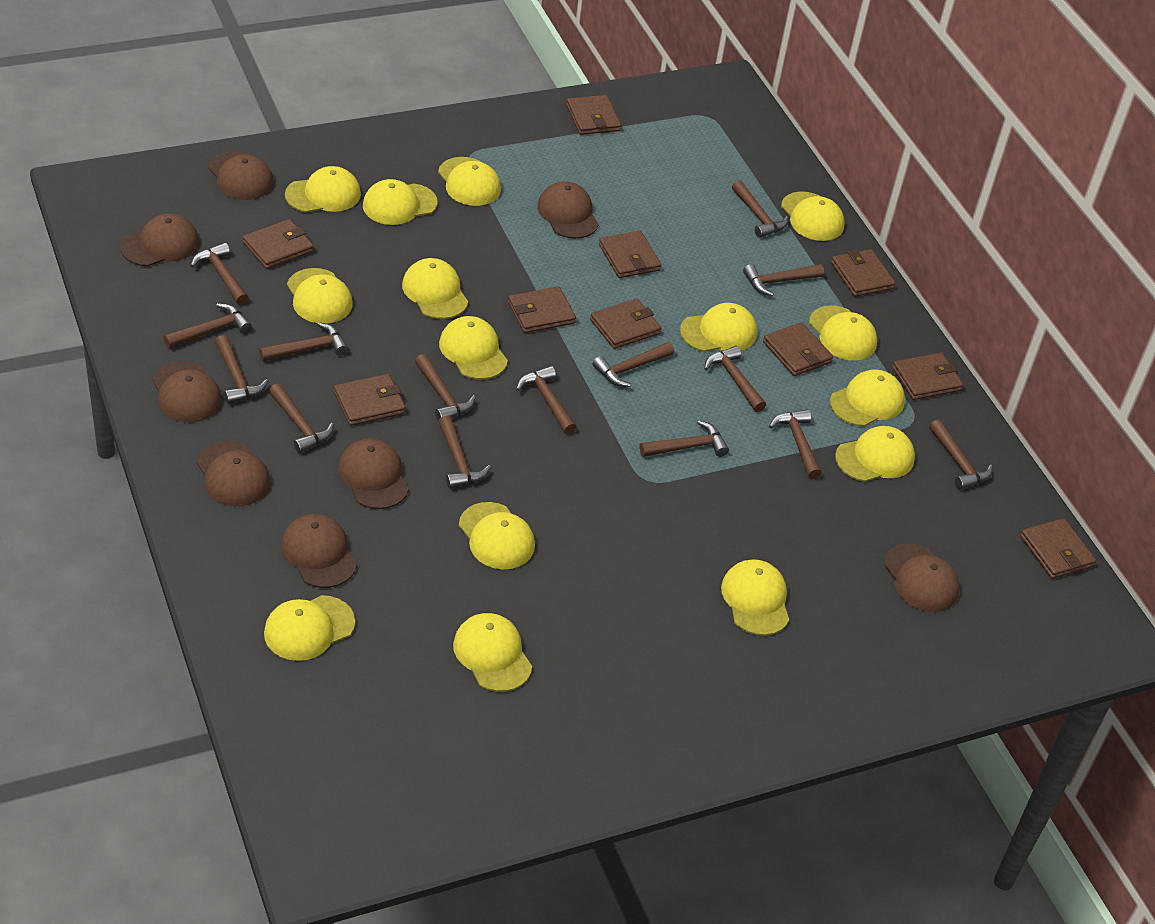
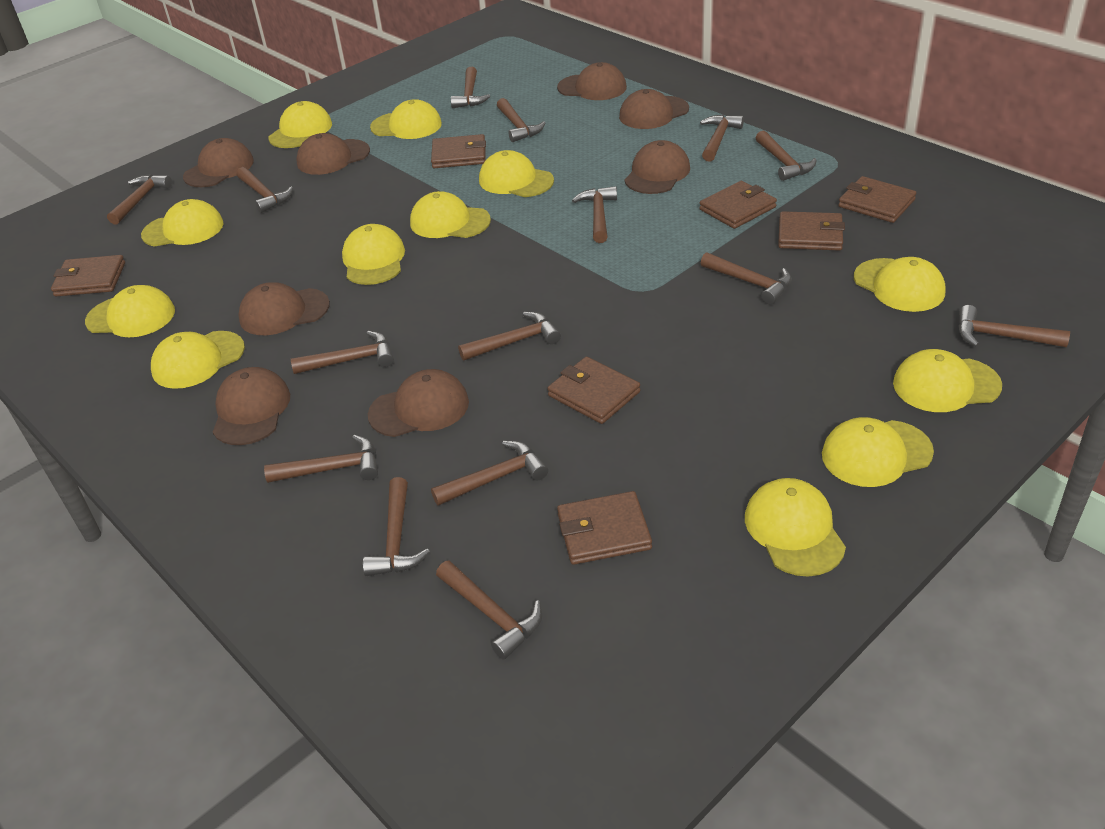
brown wallet: 10 -> 7
yellow cap: 15 -> 12

